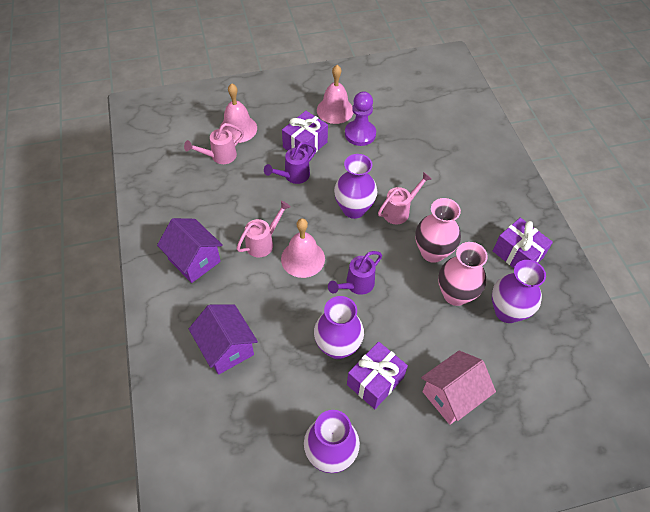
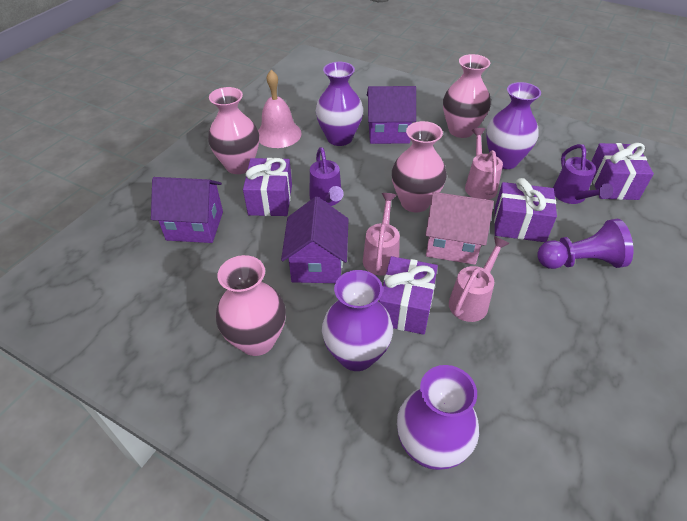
pink bell: 3 -> 1
pink vase: 2 -> 4
purple gift: 3 -> 4
purple house: 2 -> 3

